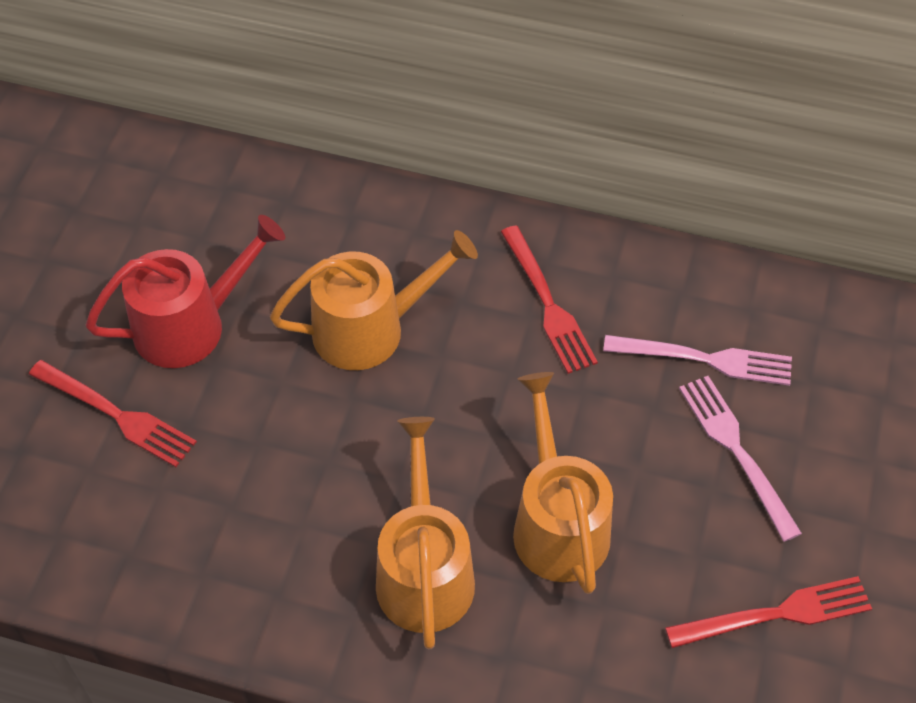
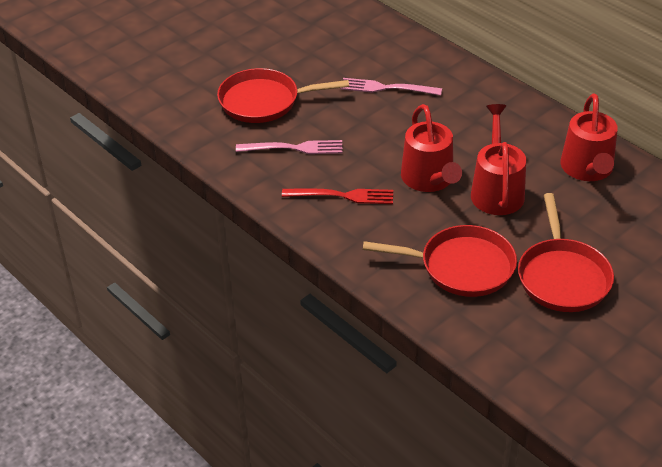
orange watering can: 3 -> 0
red fork: 3 -> 1
red pan: 0 -> 3
red watering can: 1 -> 3

